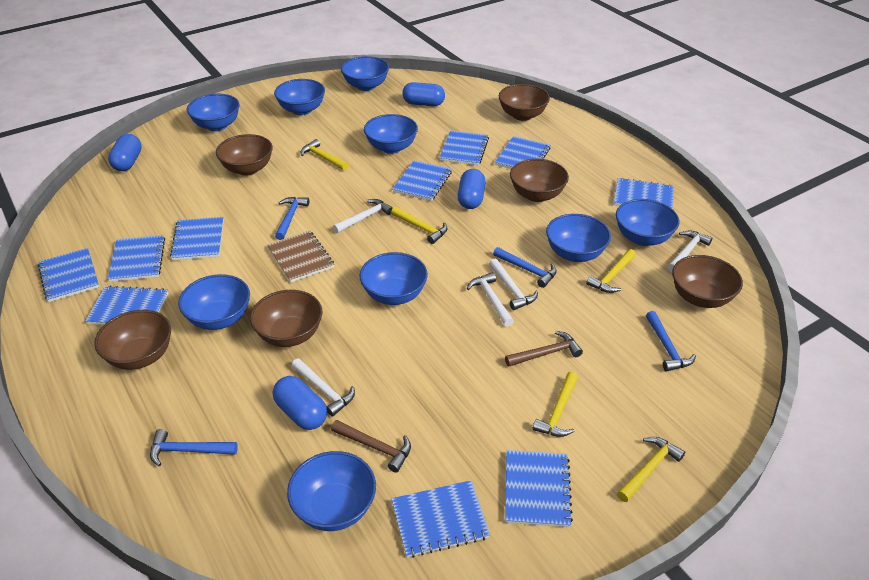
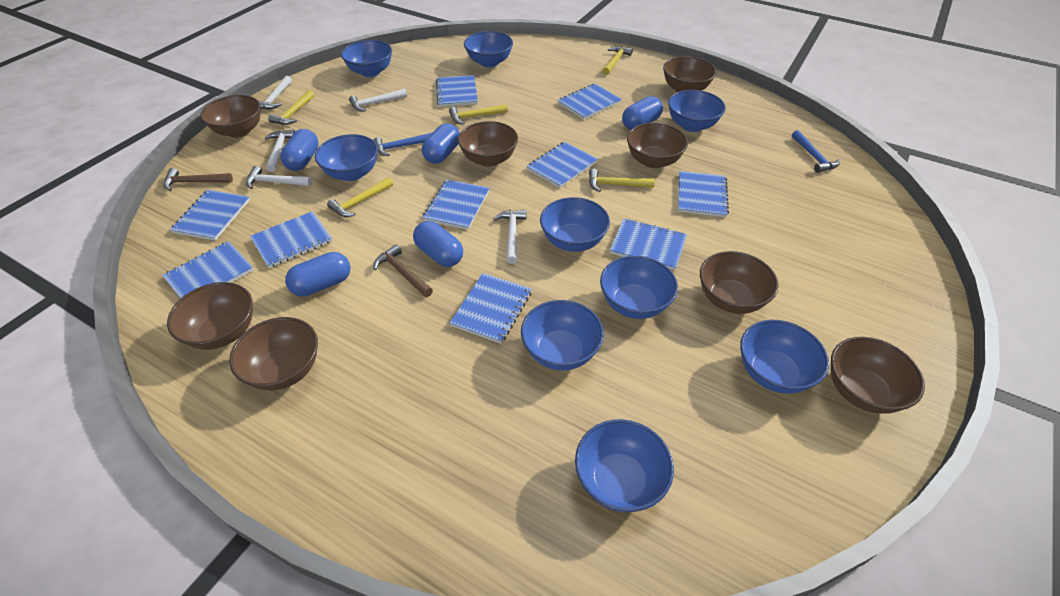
blue capsule: 4 -> 5
blue hammer: 4 -> 2
brown bowl: 6 -> 8
brown notebook: 1 -> 0

